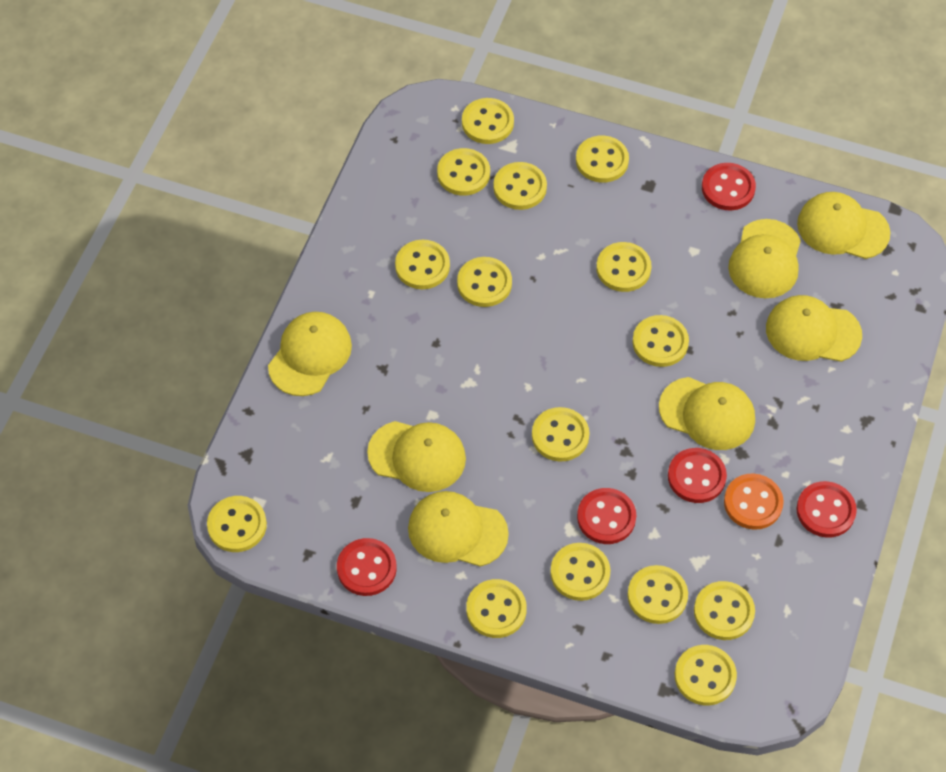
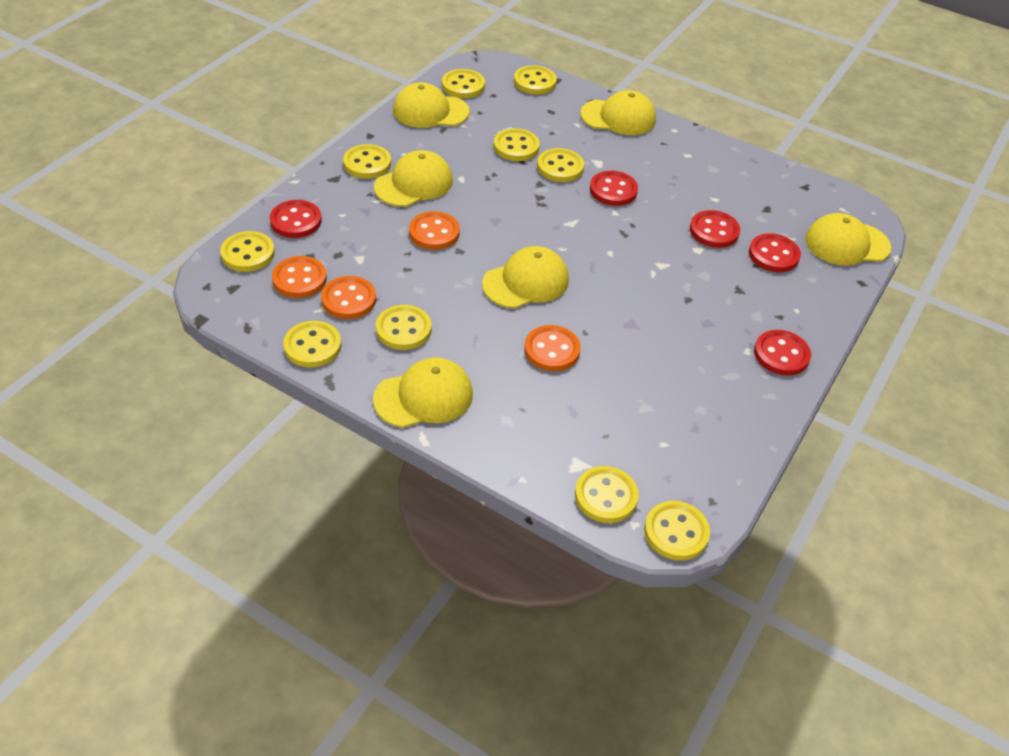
orange button: 1 -> 4
yellow button: 15 -> 10
yellow cap: 7 -> 6

